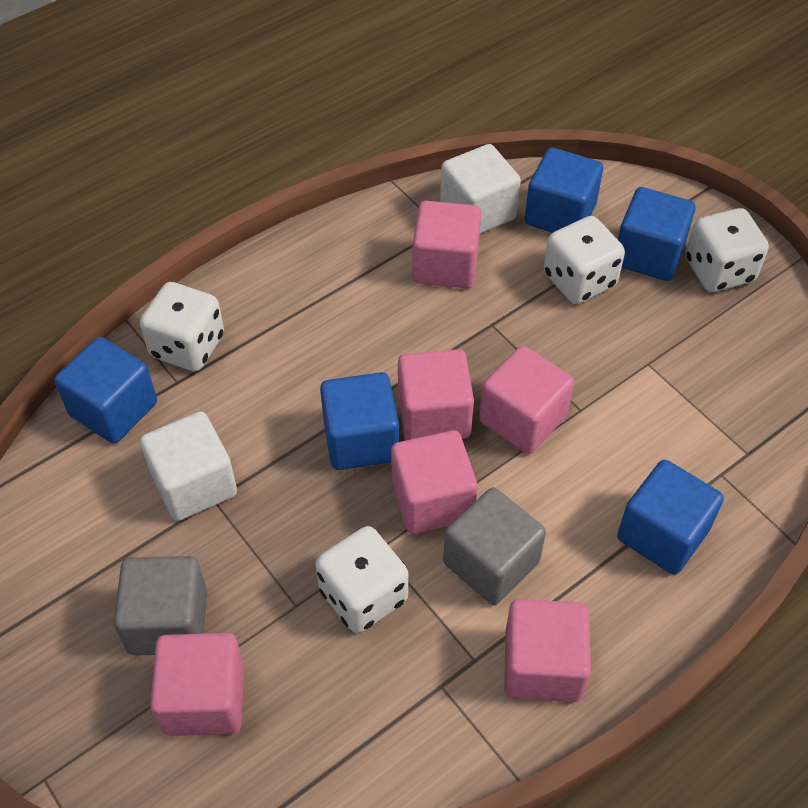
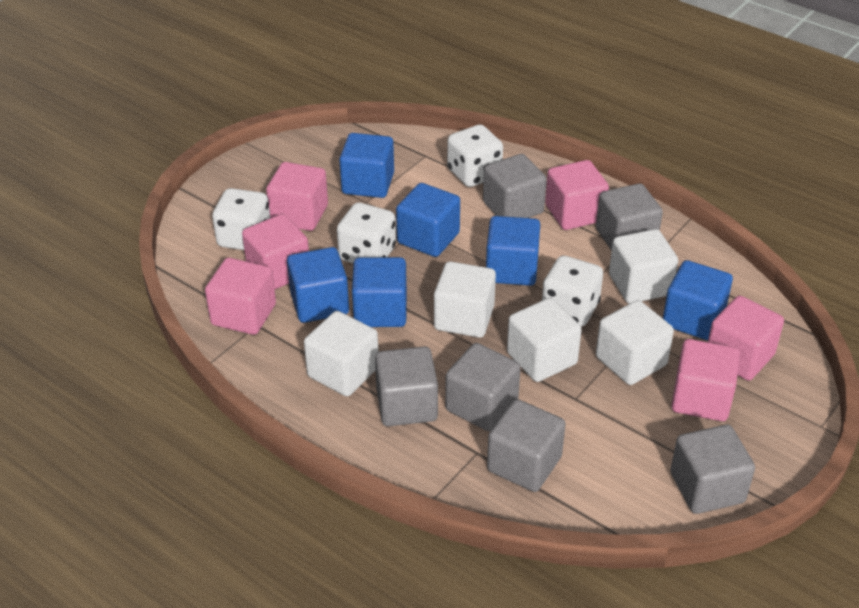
blue cube: 5 -> 6
grey cube: 2 -> 6
white cube: 2 -> 5

